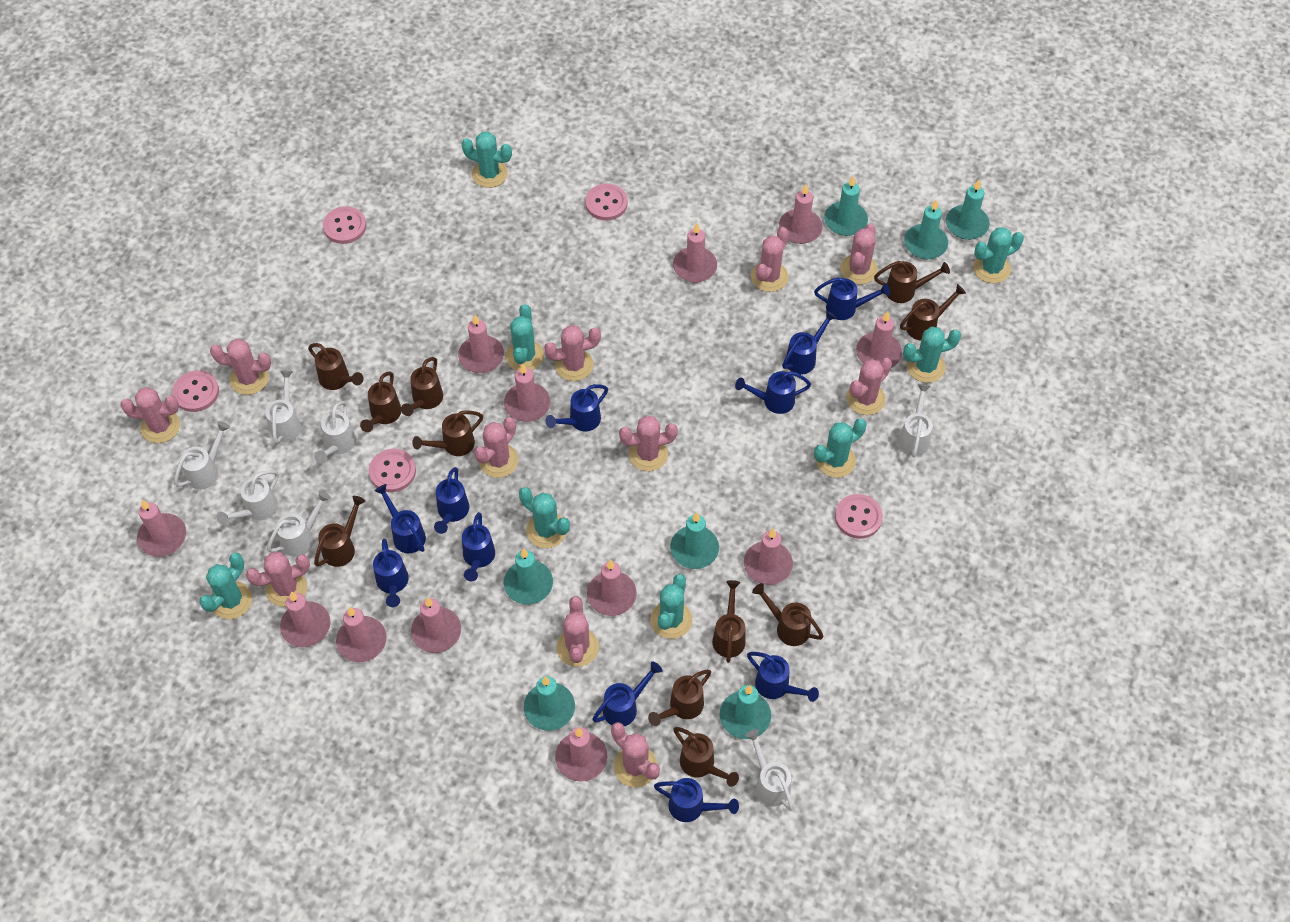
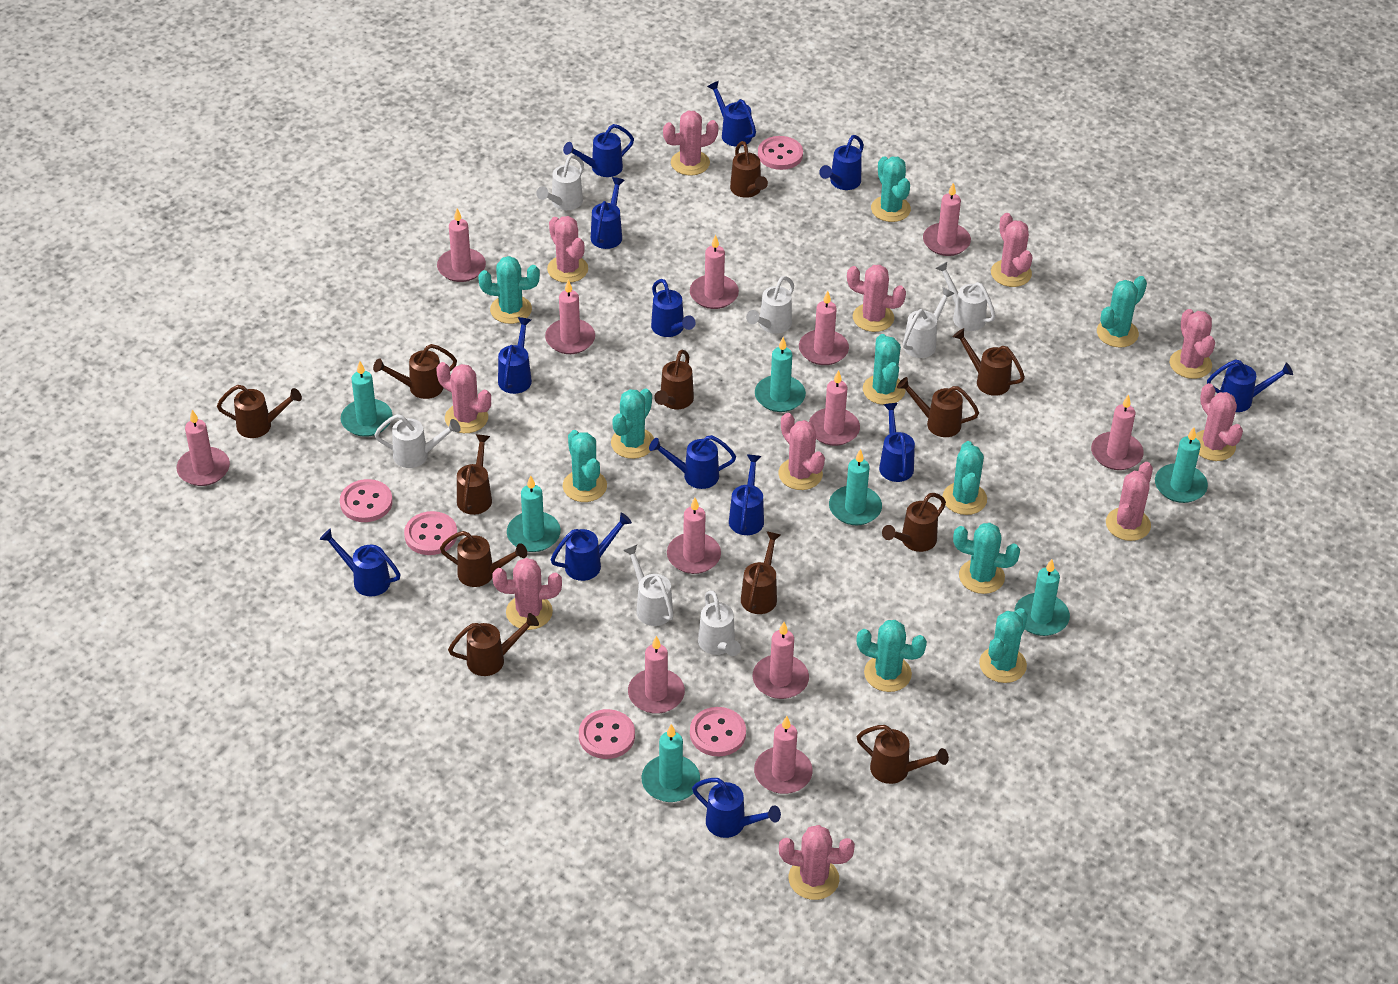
blue watering can: 11 -> 13
brown watering can: 11 -> 12
turquoise cactus: 8 -> 10

